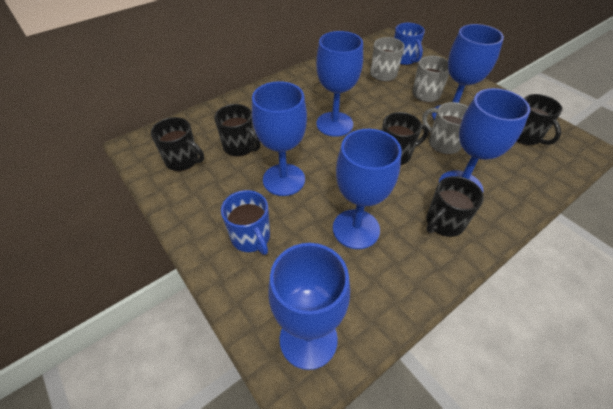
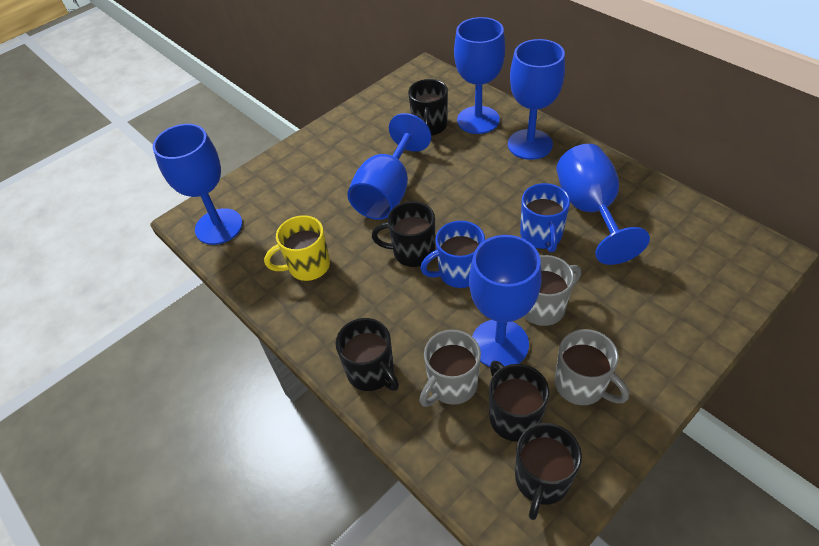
yellow mug: 0 -> 1

